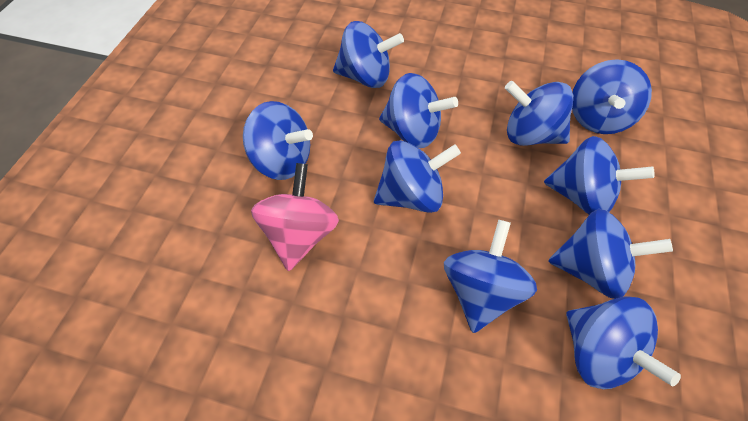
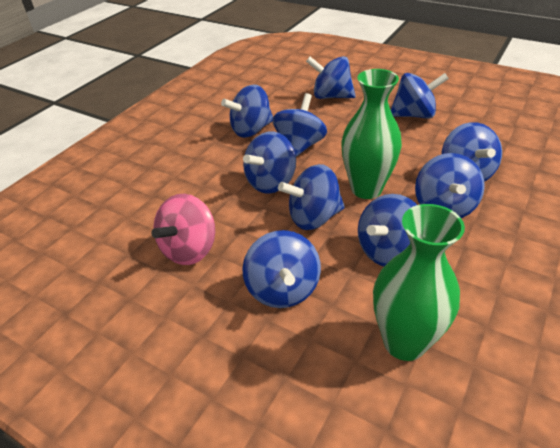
green vase: 0 -> 2

